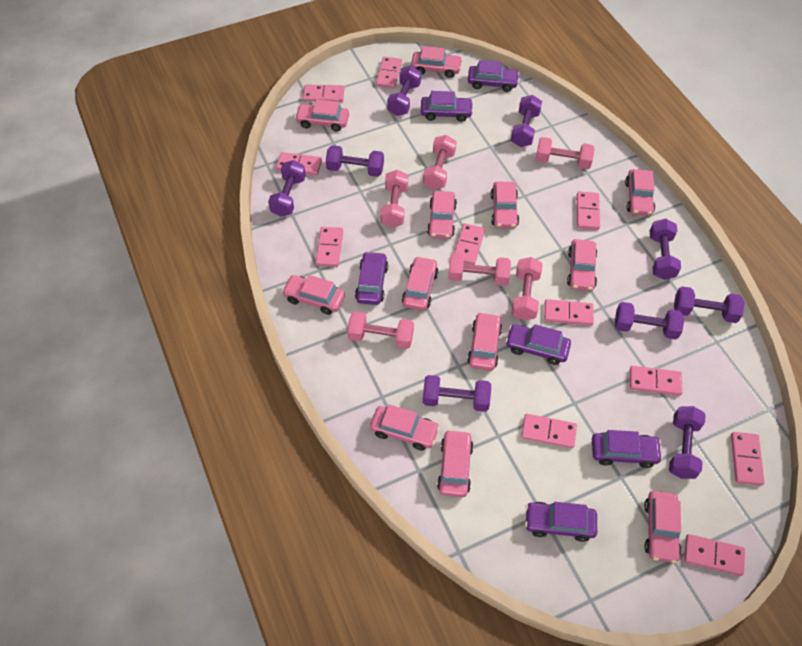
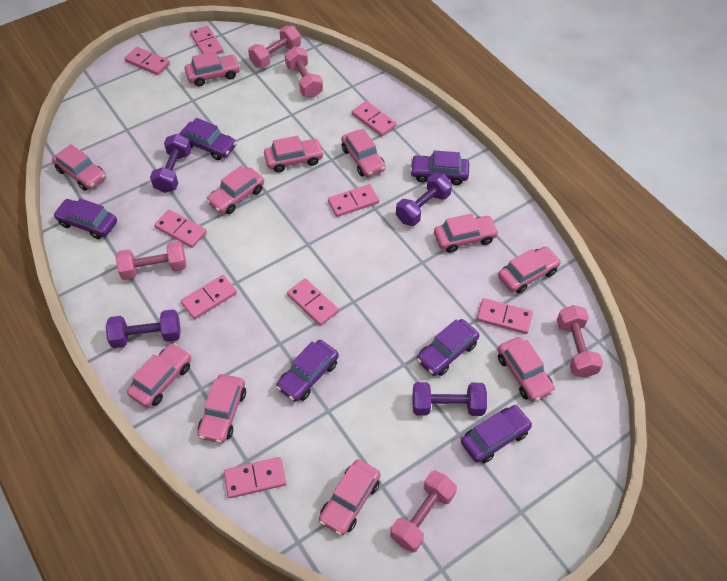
pink car: 12 -> 11
pink domino: 11 -> 9
pink dumbbell: 6 -> 5
purple dumbbell: 9 -> 4

